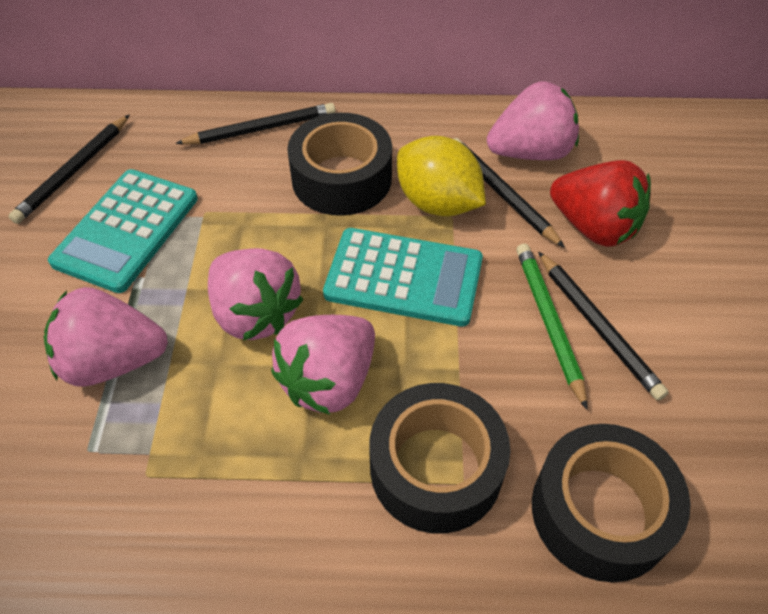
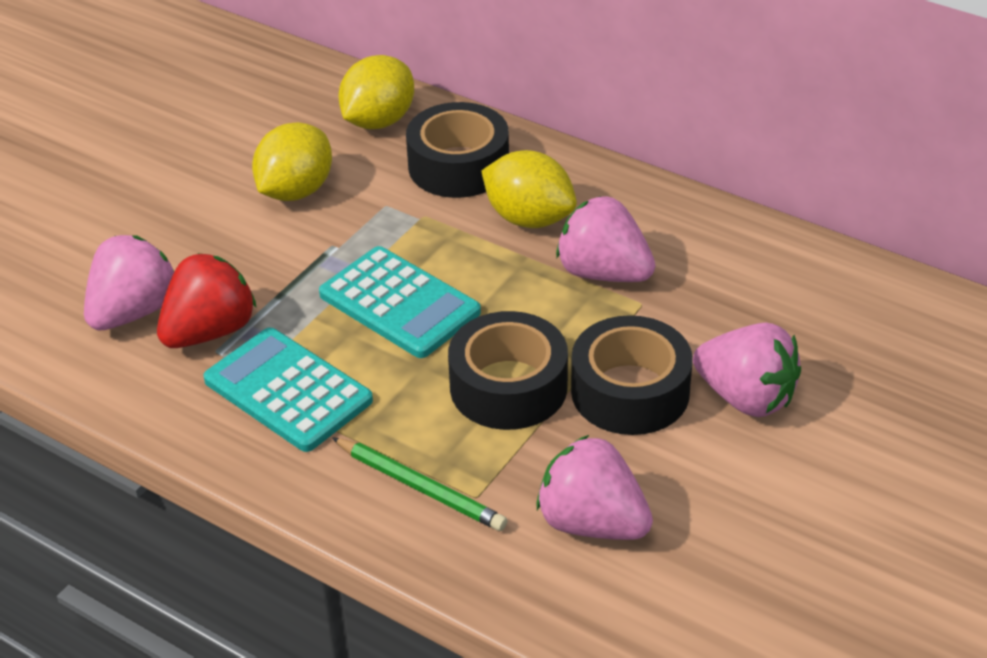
black pencil: 4 -> 0
yellow lemon: 1 -> 3

